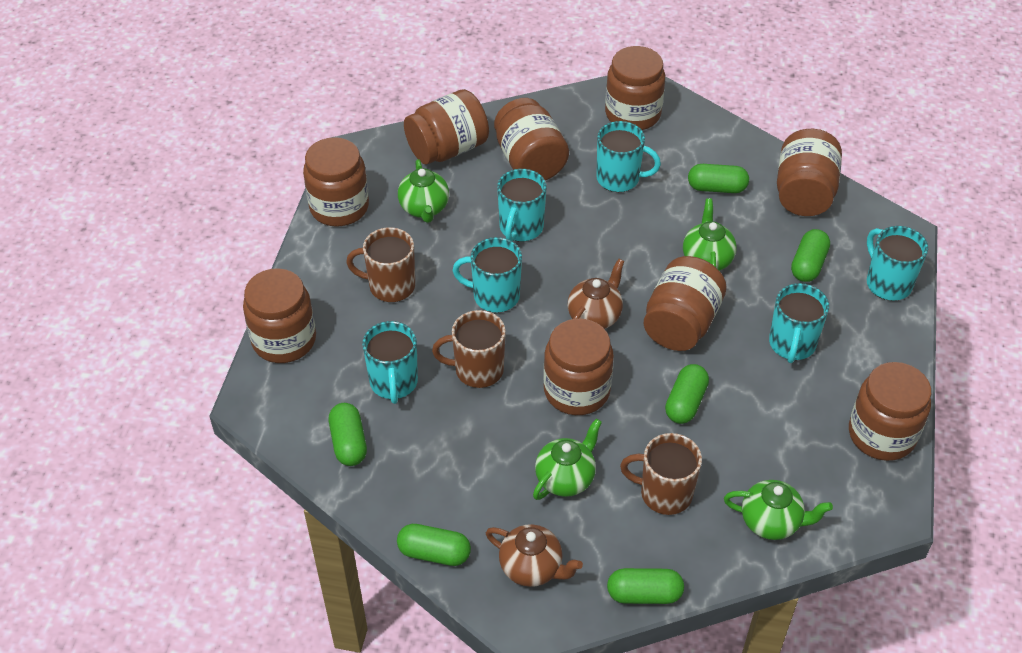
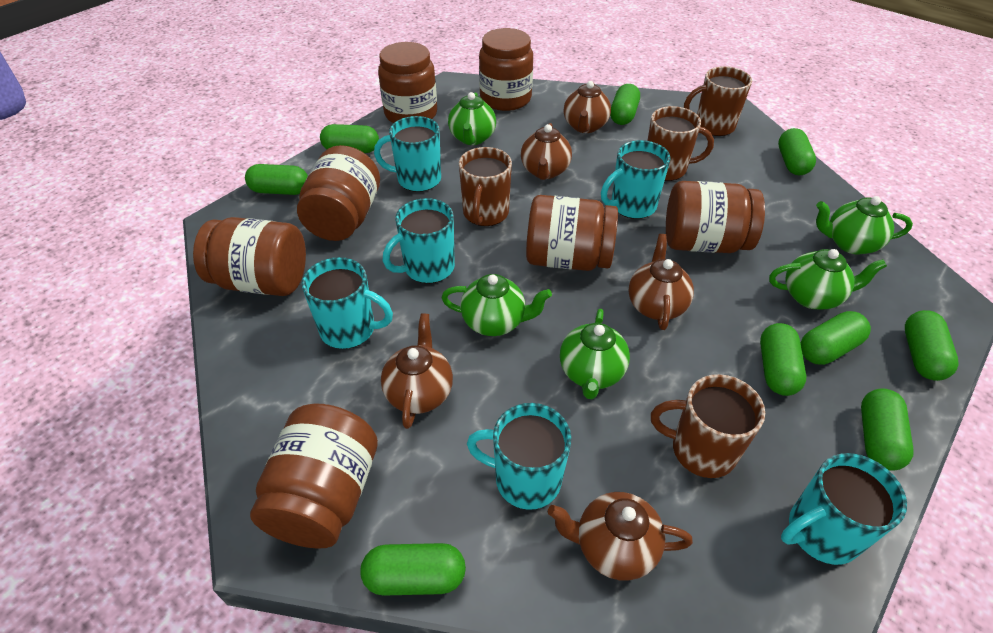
brown jar: 9 -> 7
brown mug: 3 -> 4
brown teapot: 2 -> 5
green capsule: 6 -> 9
green teapot: 4 -> 5

